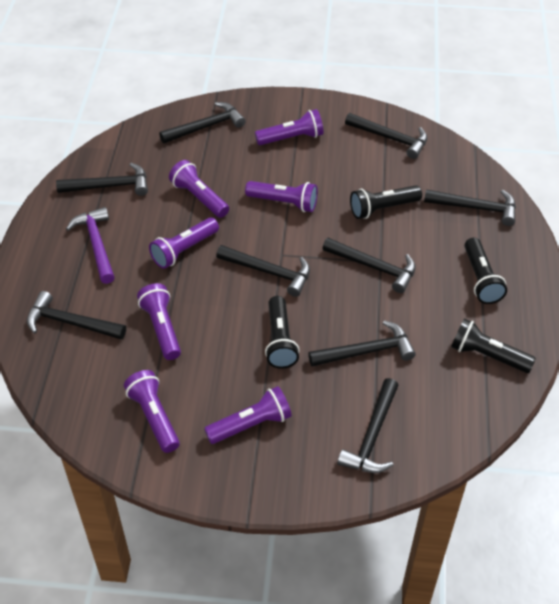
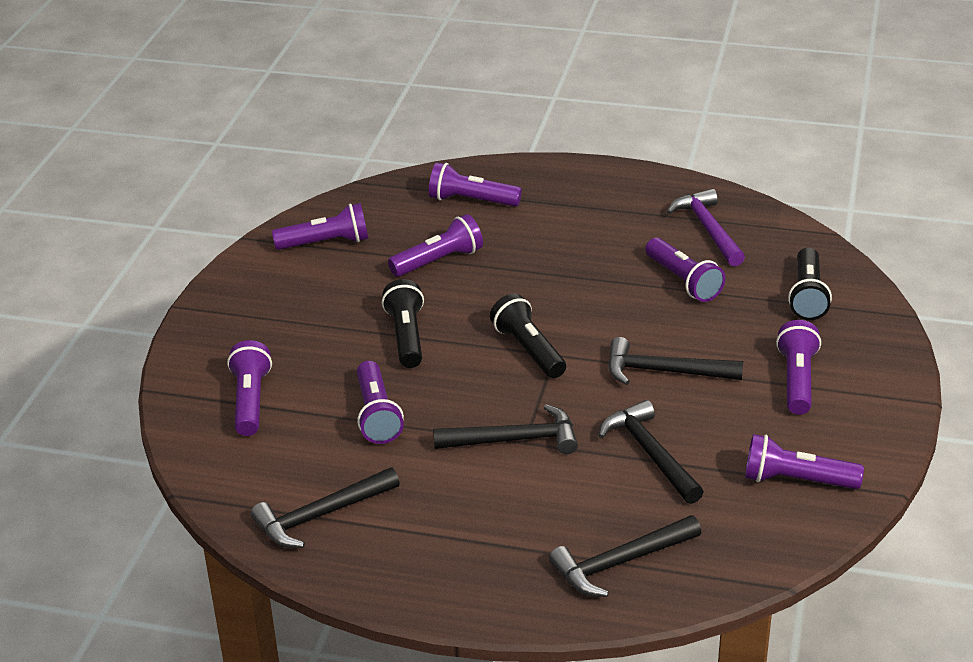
black flashlight: 4 -> 3
black hammer: 9 -> 5
purple flashlight: 7 -> 8

